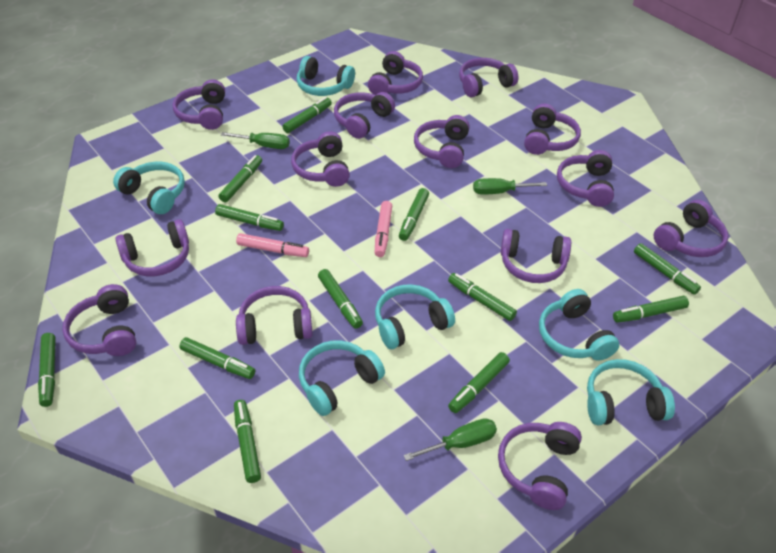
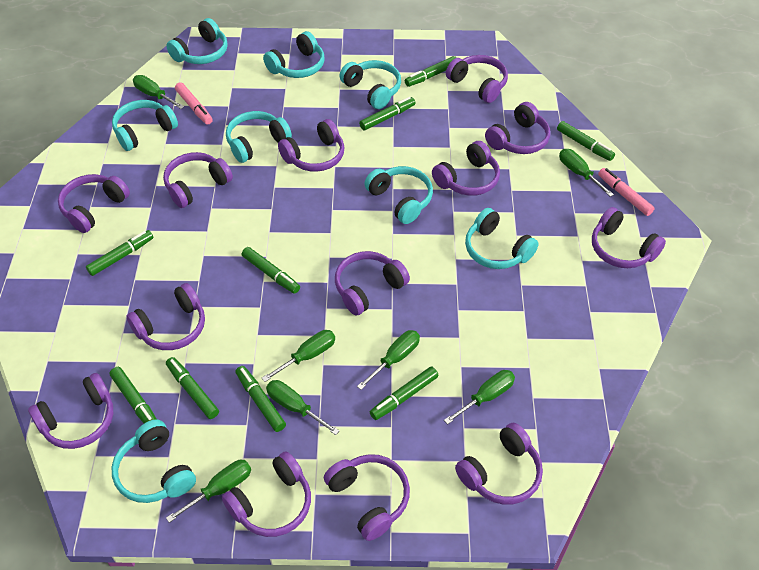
green marker: 12 -> 9
green screwdriver: 3 -> 7
purple headphones: 14 -> 13
turquoise headphones: 6 -> 8

